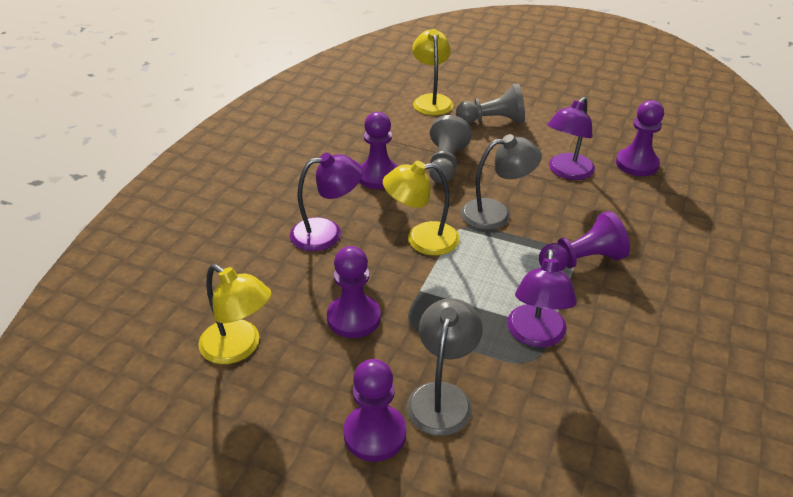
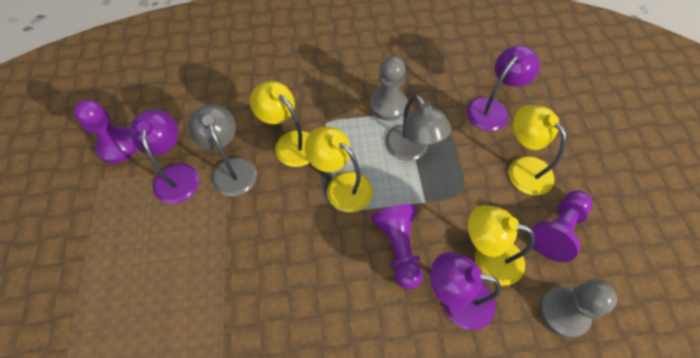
purple pawn: 5 -> 3
yellow lamp: 3 -> 4

